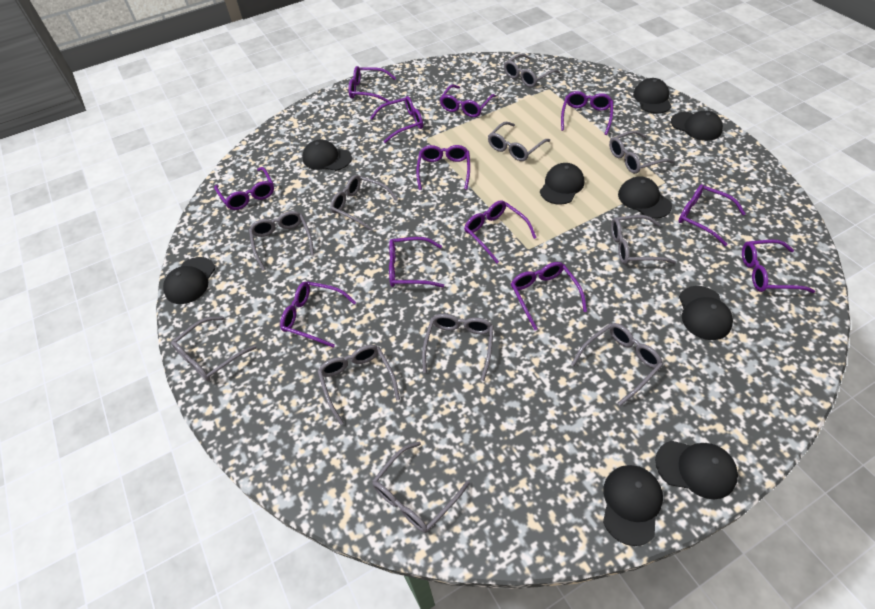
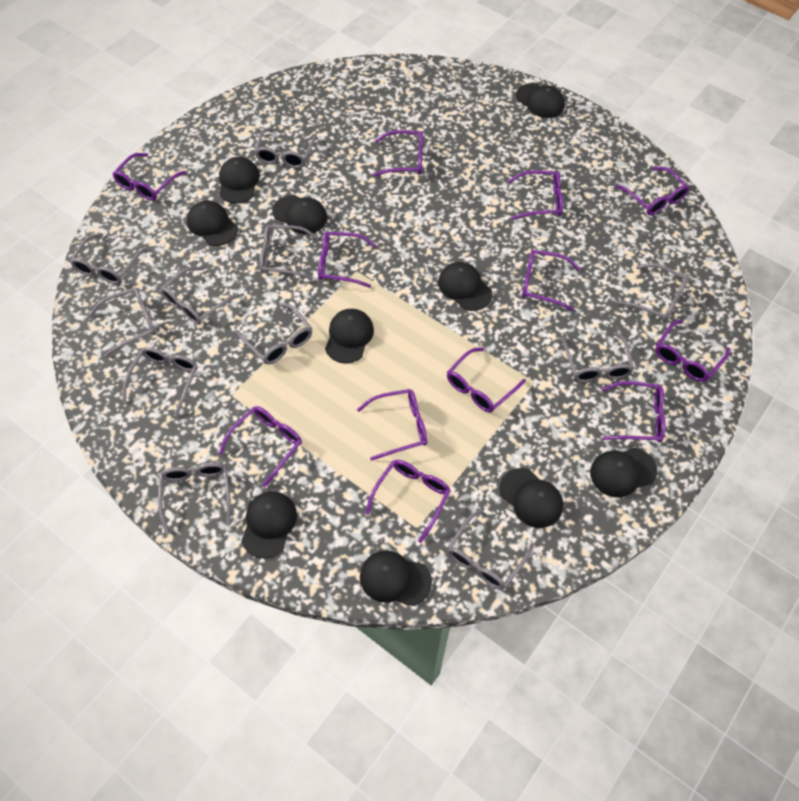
black cap: 9 -> 10

